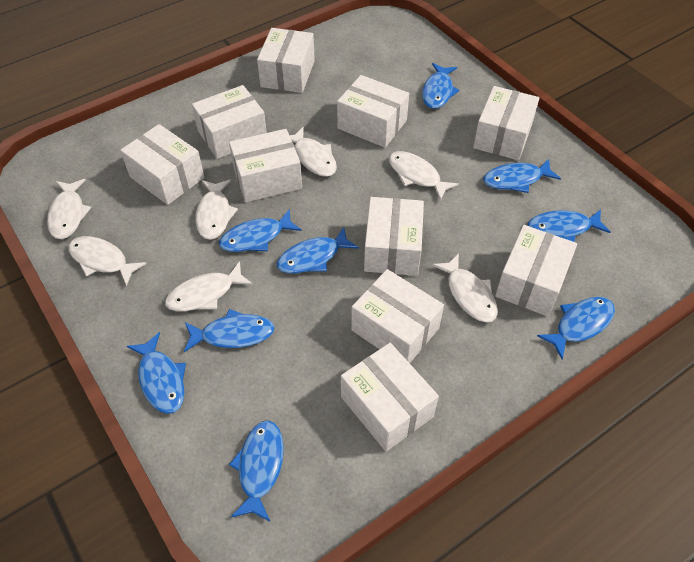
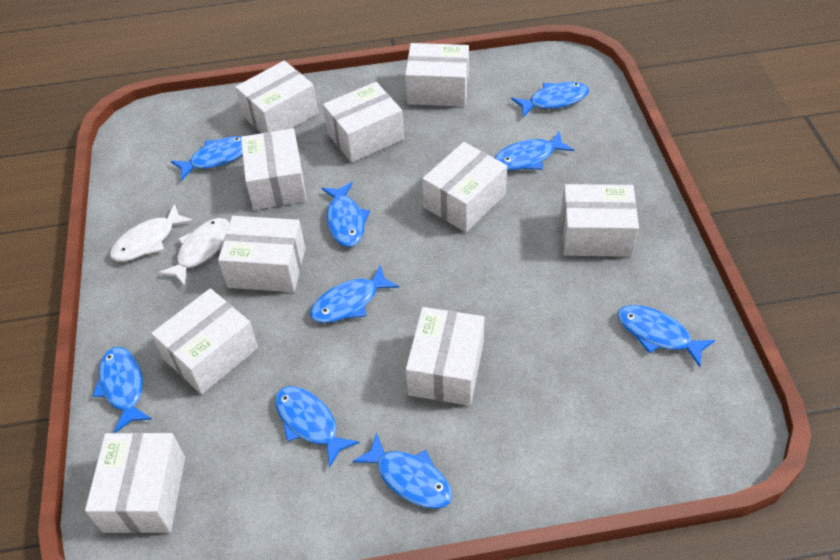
white fish: 7 -> 2

